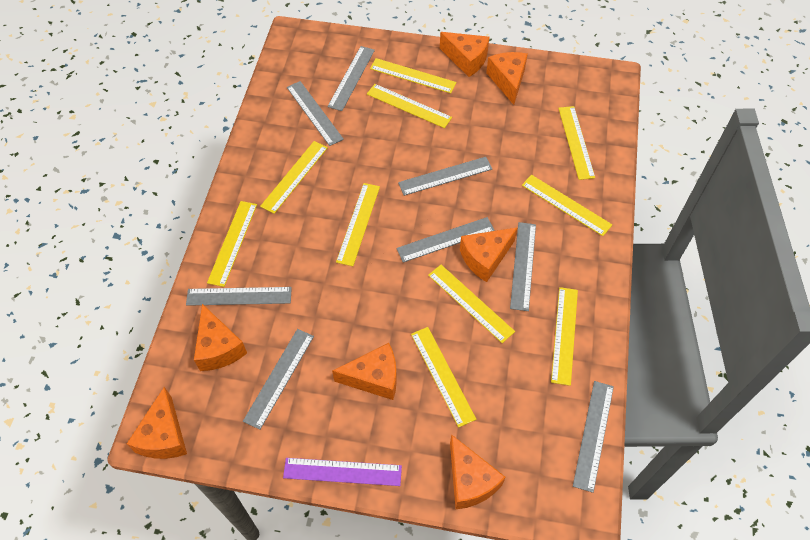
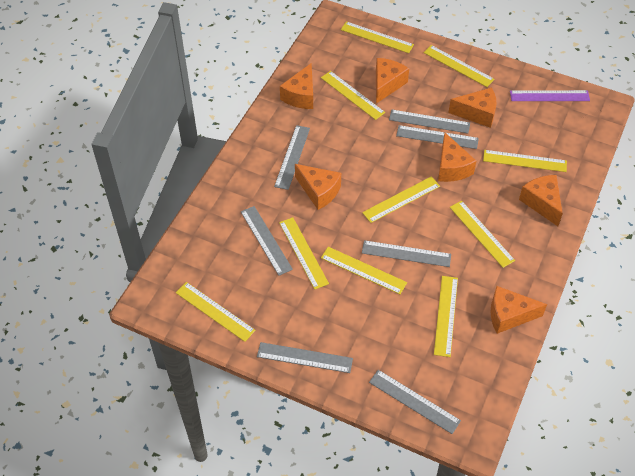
grey ruler: 8 -> 7

